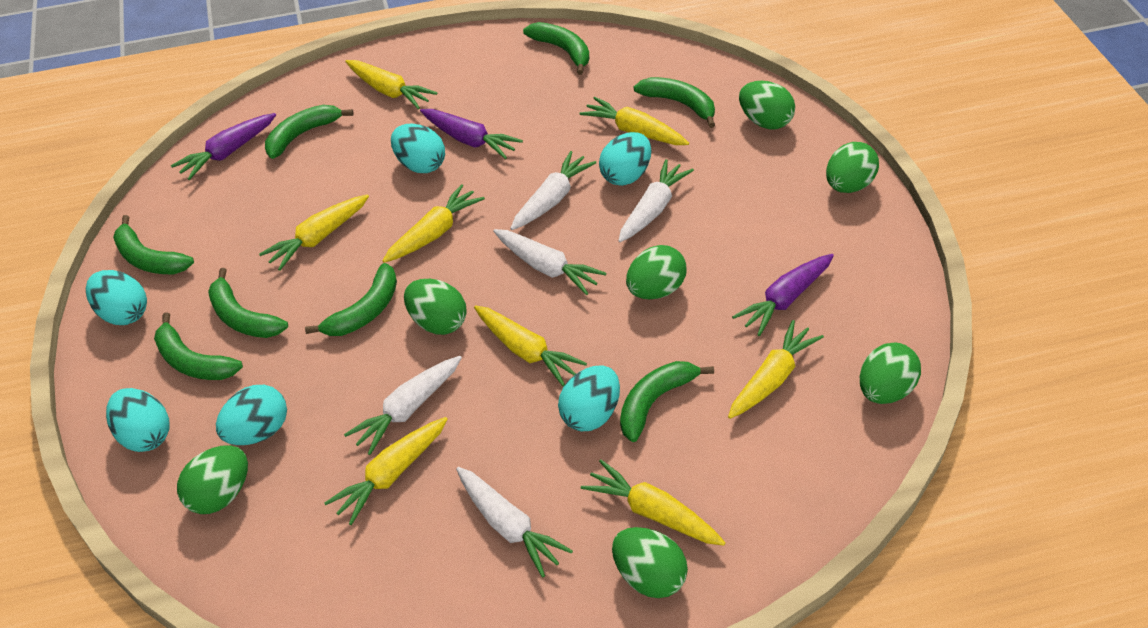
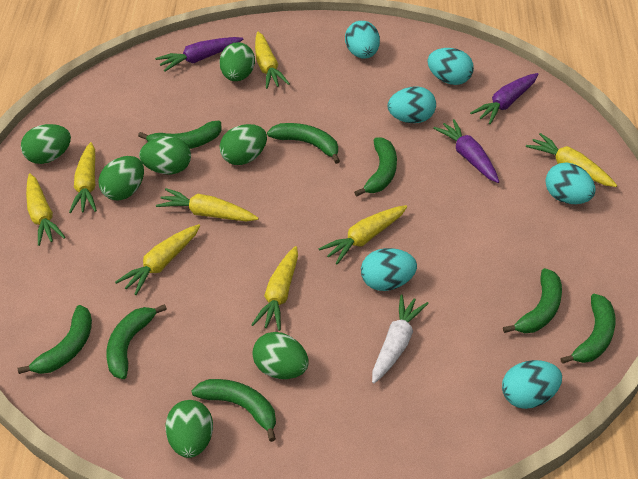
white carrot: 5 -> 1

